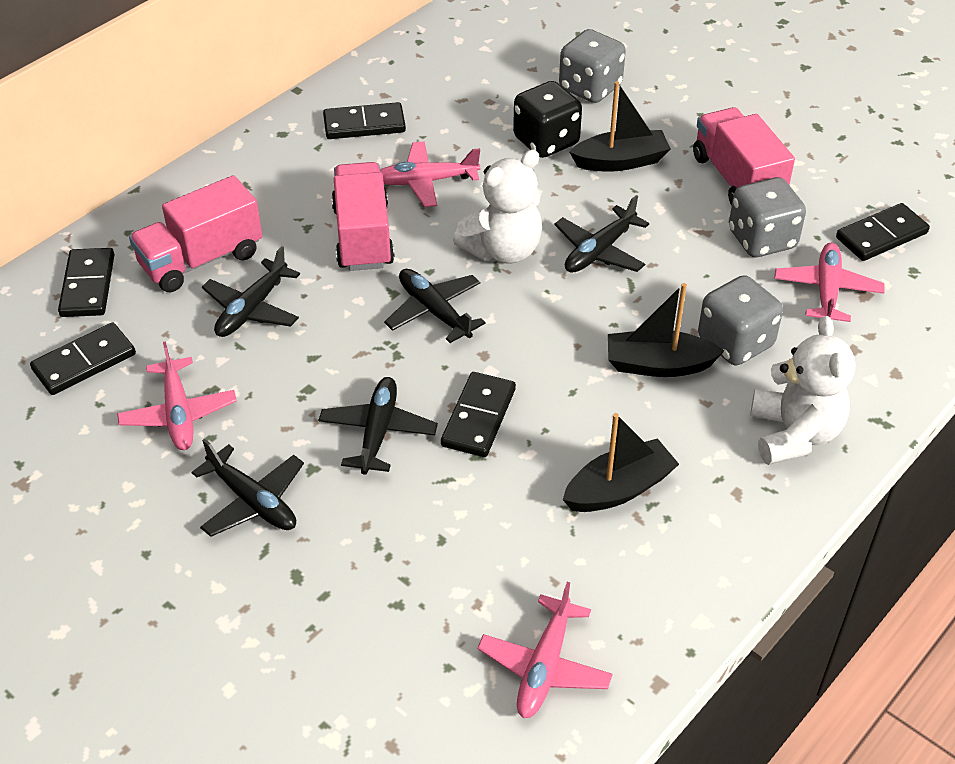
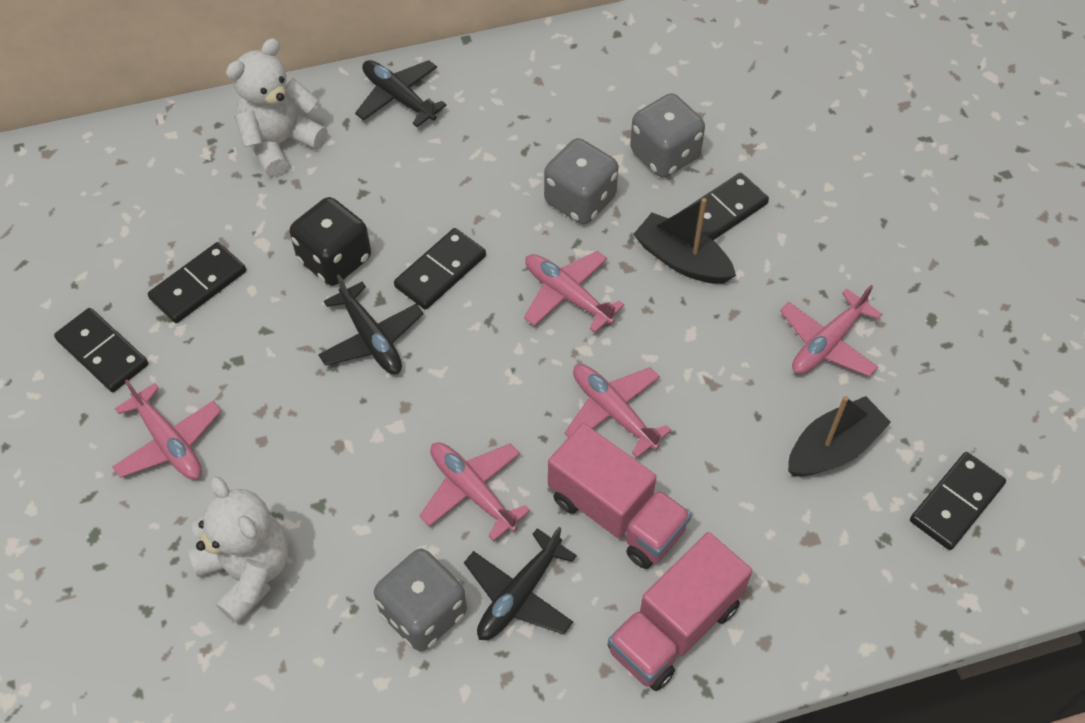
black boat: 3 -> 2
black plane: 5 -> 3
pink plane: 4 -> 5
pink truck: 3 -> 2

